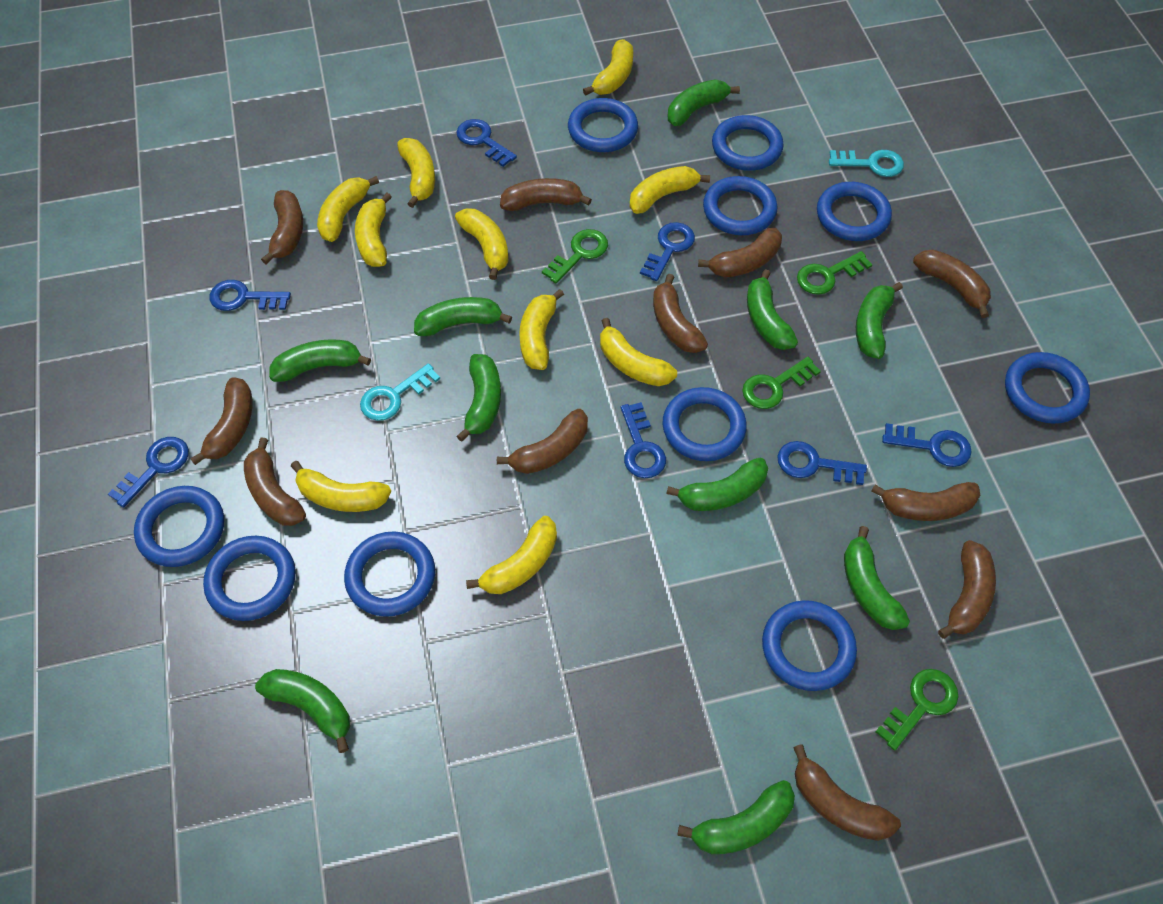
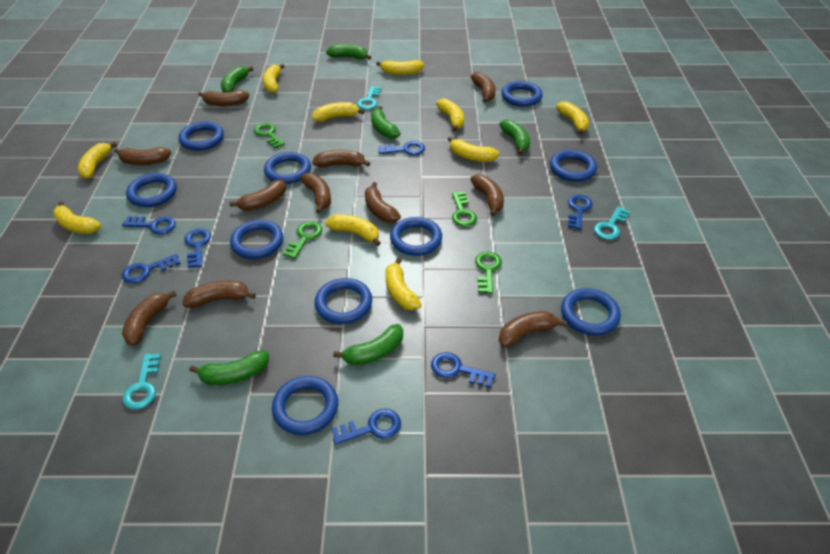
green banana: 10 -> 6
turquoise key: 2 -> 3

